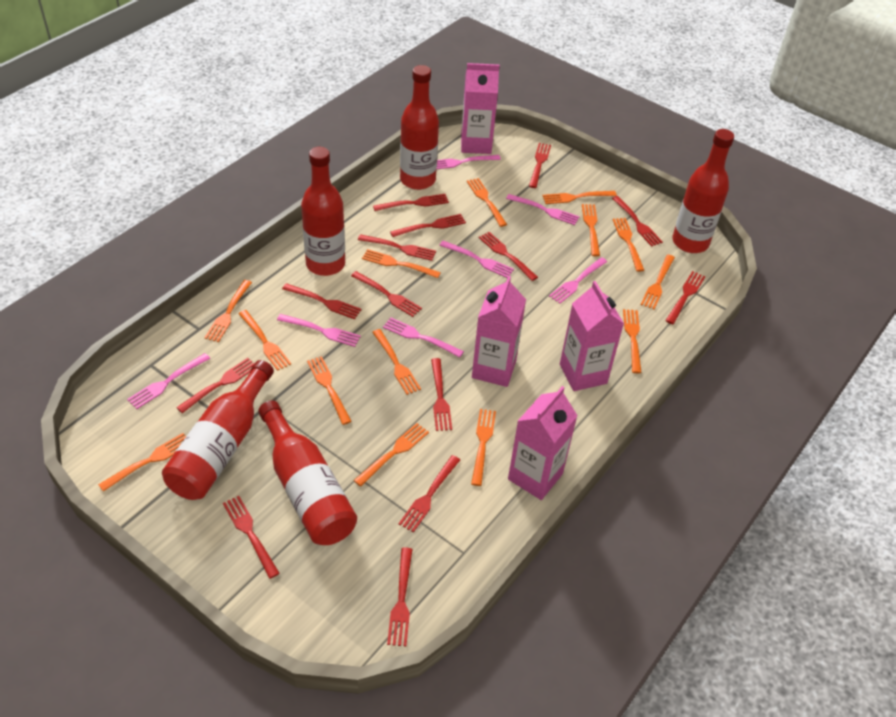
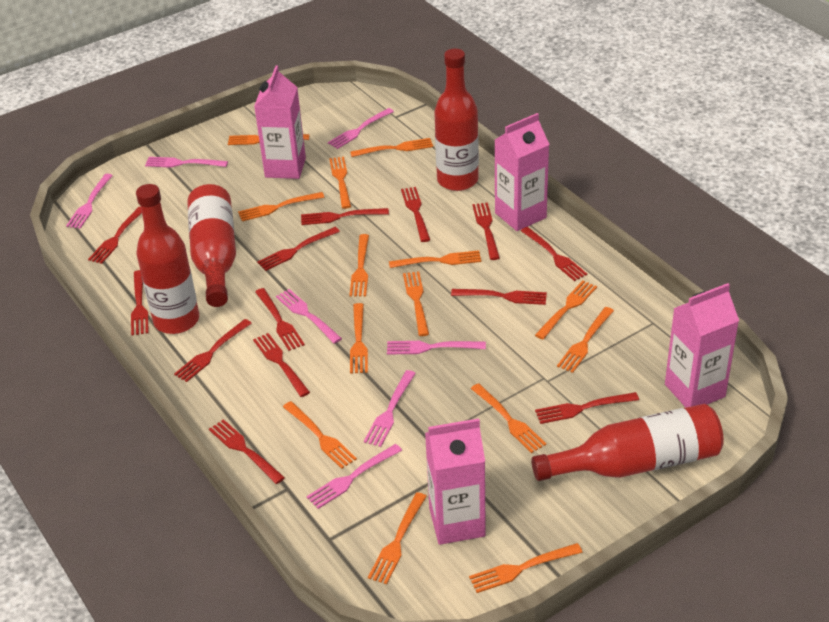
red bottle: 5 -> 4
red fork: 14 -> 13

